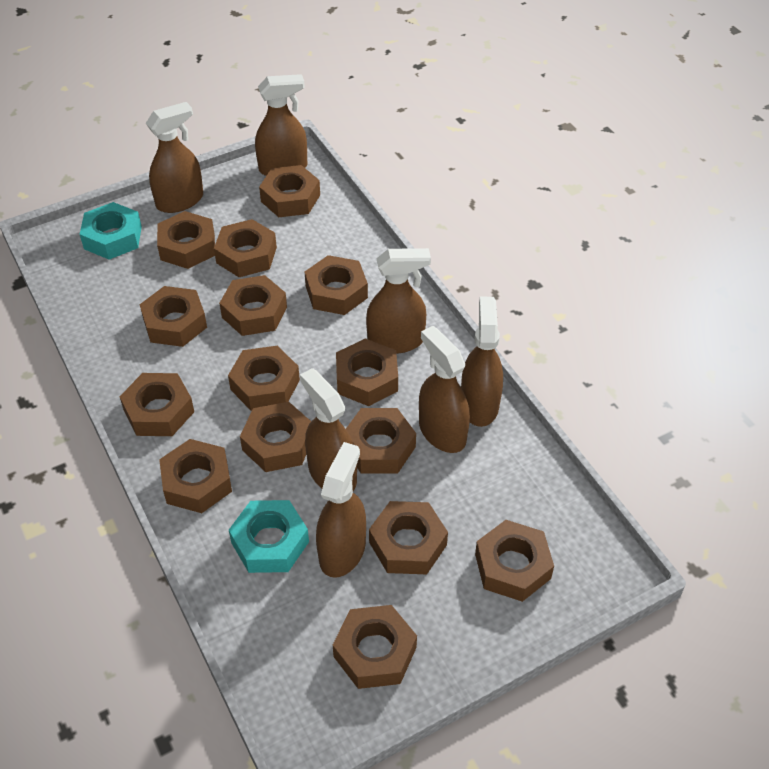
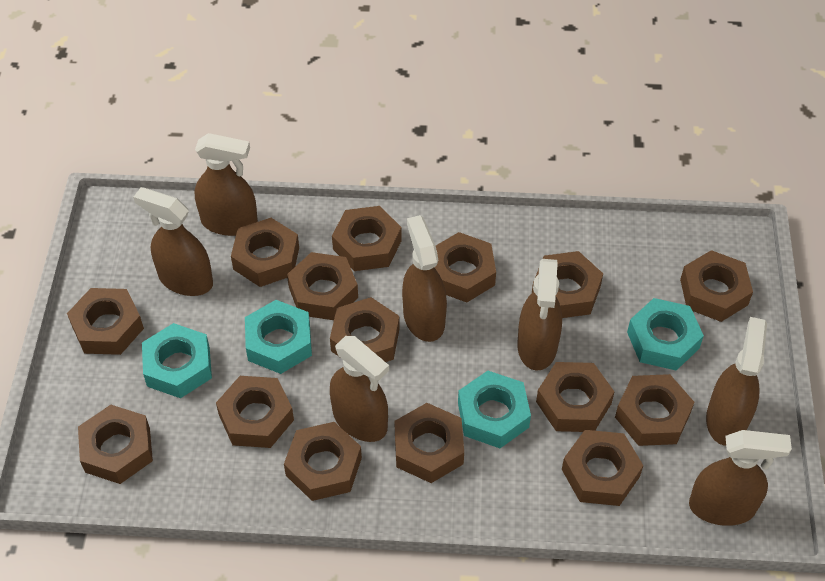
turquoise nut: 2 -> 4

